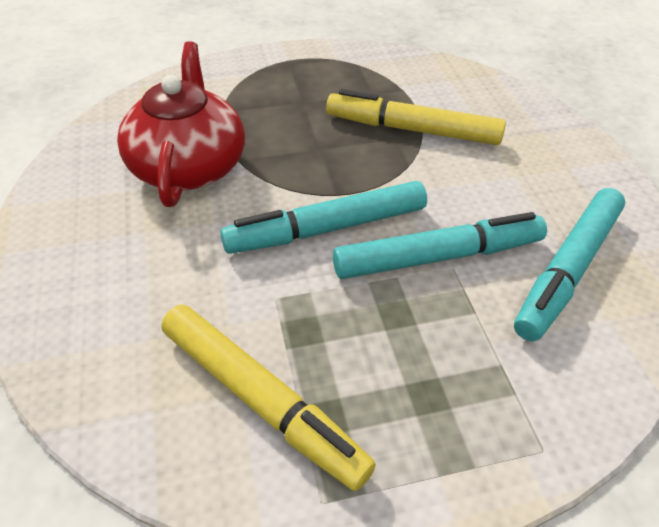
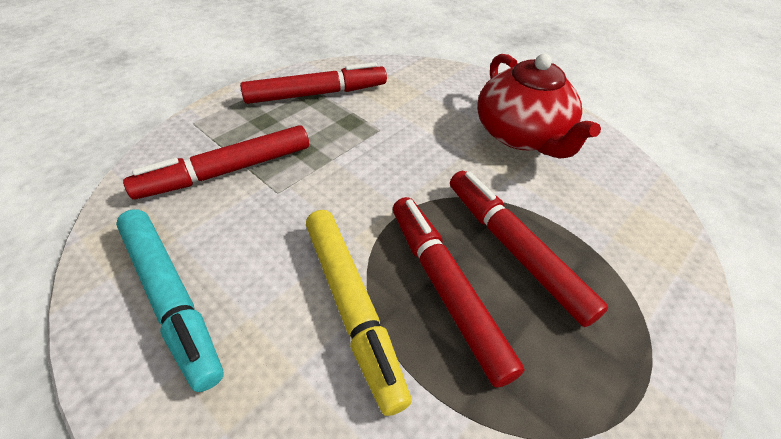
red marker: 0 -> 4
turquoise marker: 3 -> 1
yellow marker: 2 -> 1

